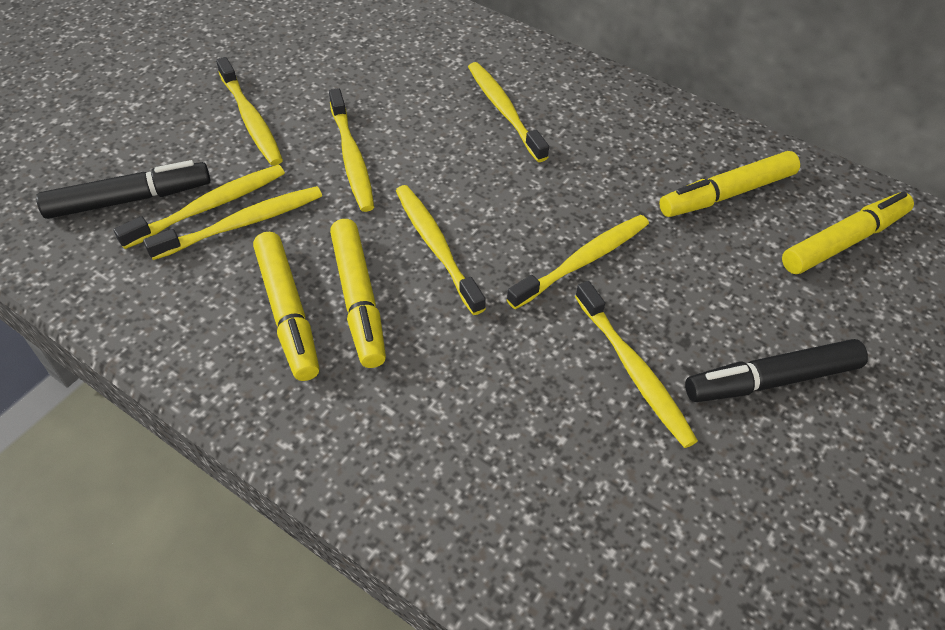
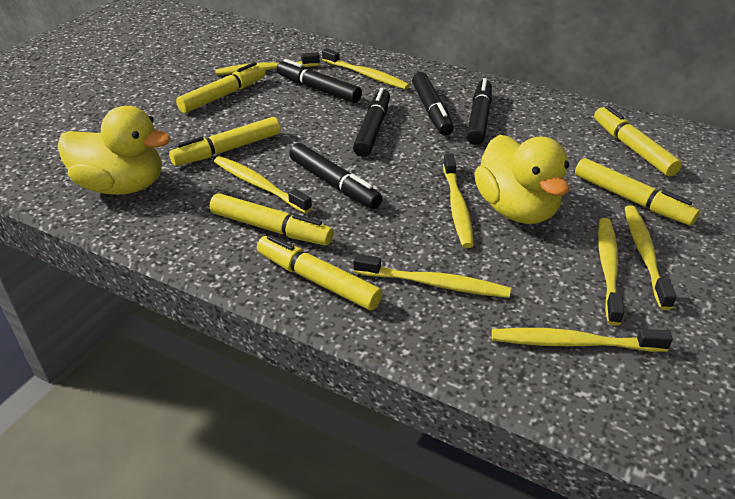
black marker: 2 -> 5
yellow duck: 0 -> 2
yellow marker: 4 -> 6

